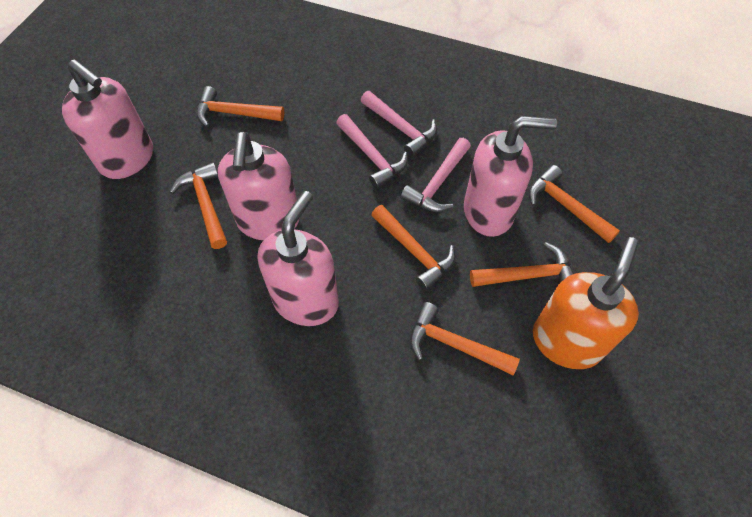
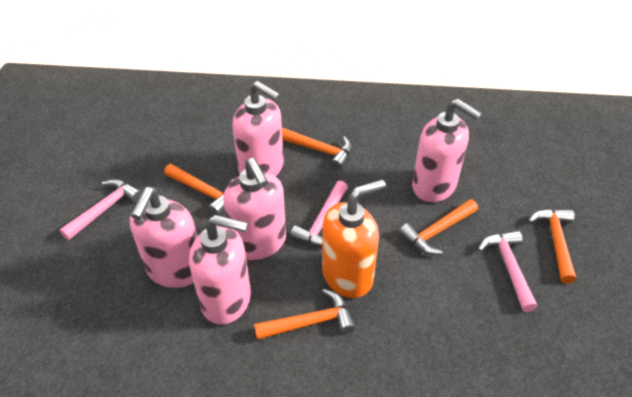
orange hammer: 6 -> 5
pink soap dispenser: 4 -> 5

